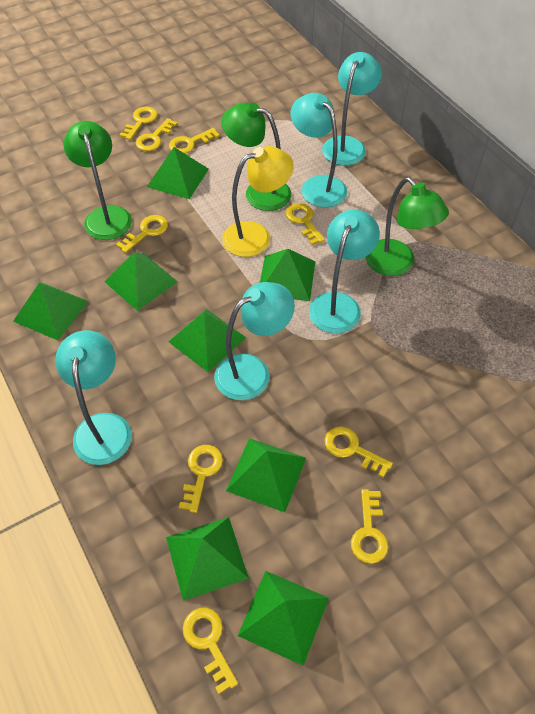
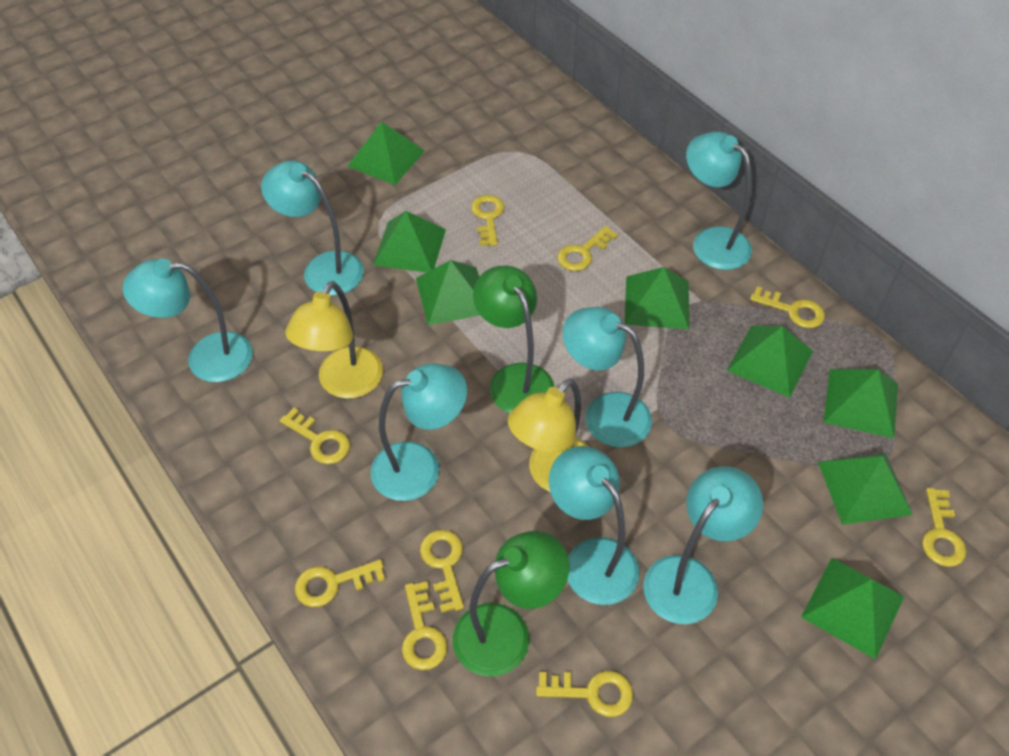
green lamp: 3 -> 2
turquoise lamp: 5 -> 7
yellow lamp: 1 -> 2

